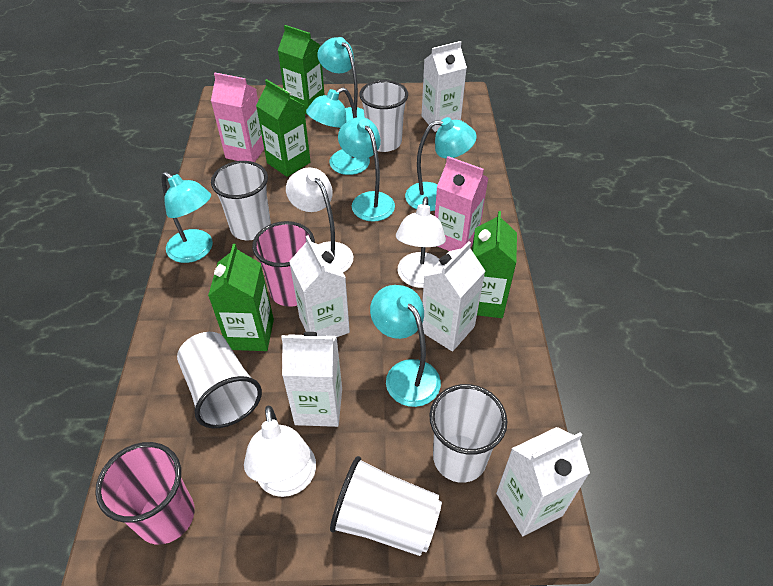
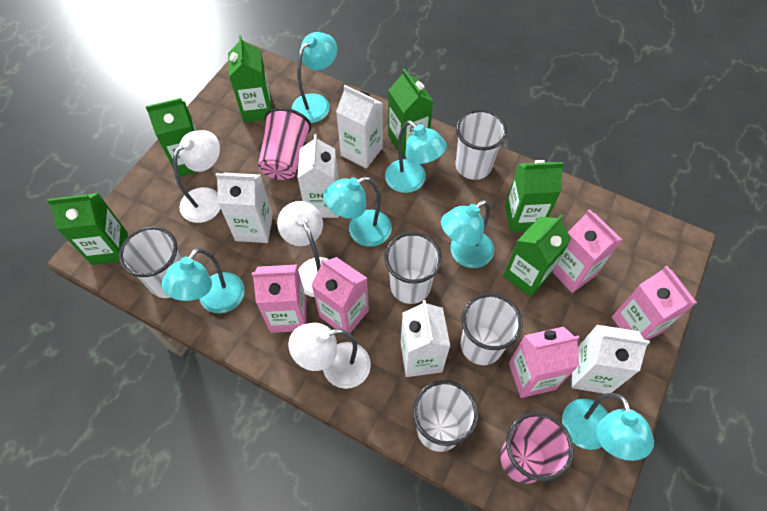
green carton: 4 -> 6
pink carton: 2 -> 5

